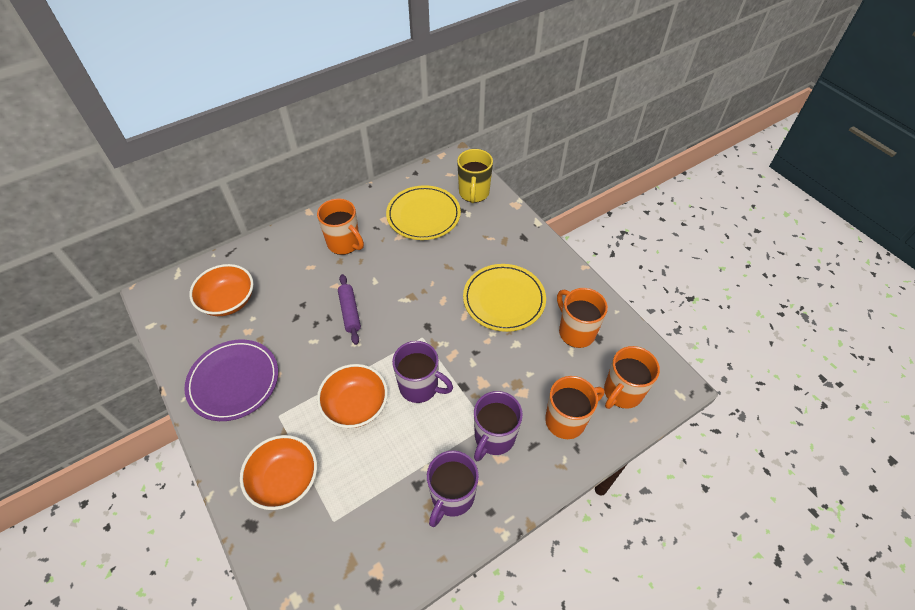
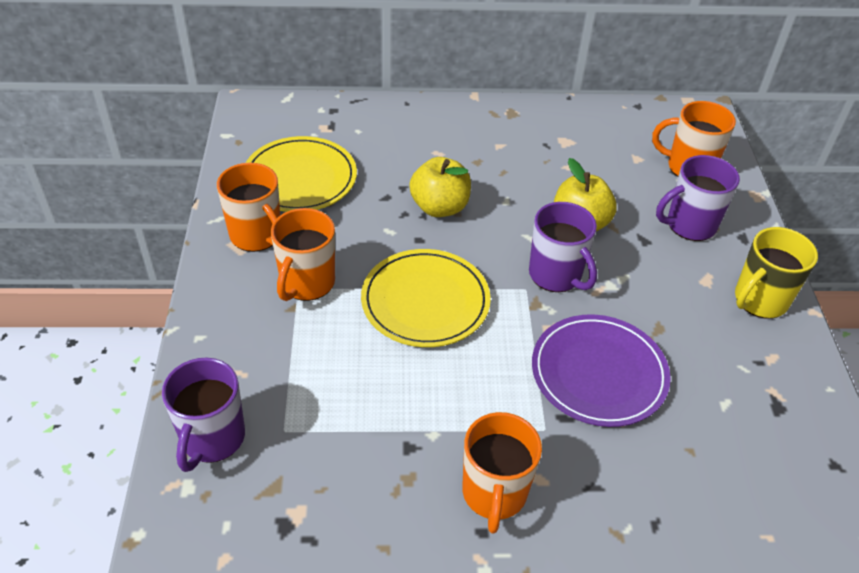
orange bowl: 3 -> 0
purple rolling pin: 1 -> 0
yellow apple: 0 -> 2

